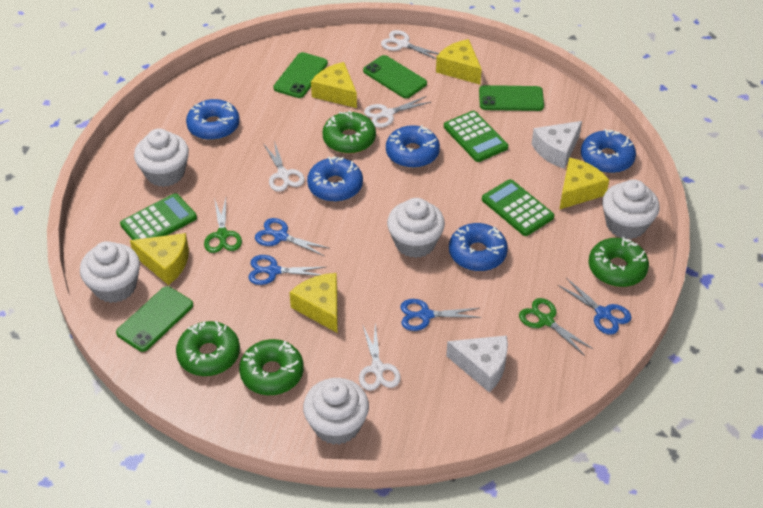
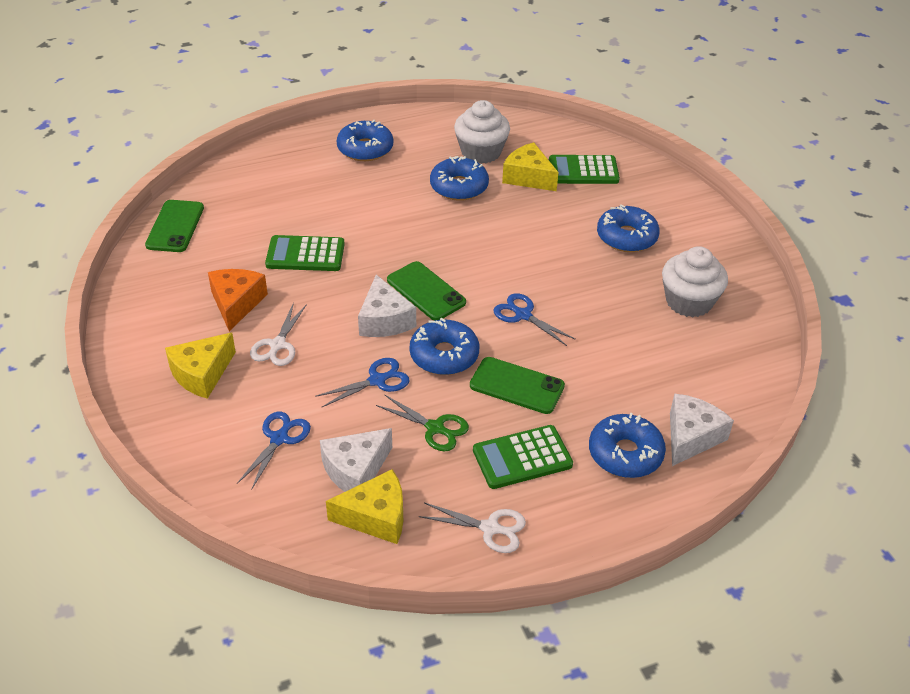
blue scissors: 4 -> 3
green donut: 4 -> 0
green phone: 4 -> 3
green scissors: 2 -> 1
orange cheese: 0 -> 1
white cheese: 2 -> 3
white cupcake: 5 -> 2
white scissors: 4 -> 2
yellow cheese: 5 -> 3

